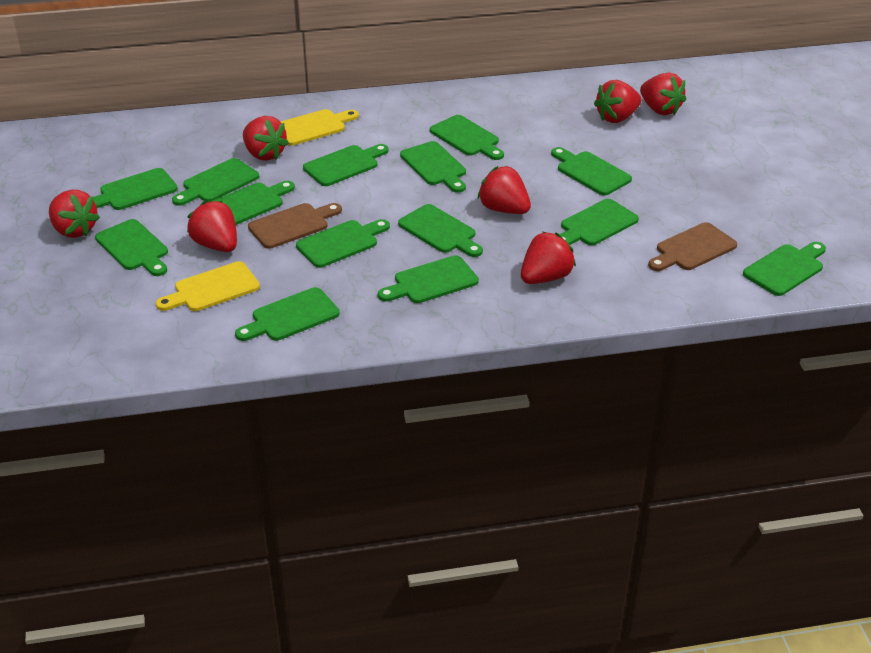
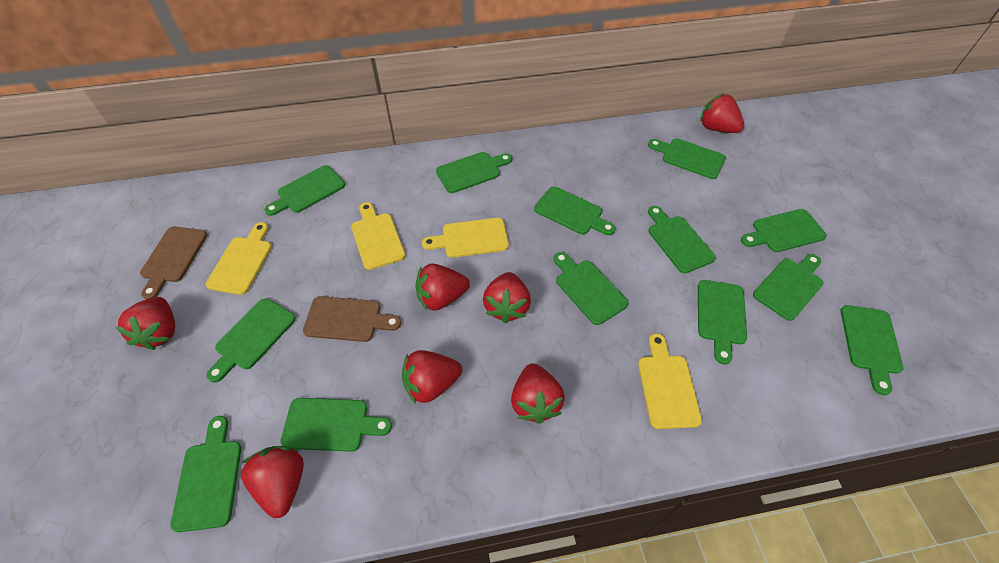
green cutting board: 14 -> 13
yellow cutting board: 2 -> 4

